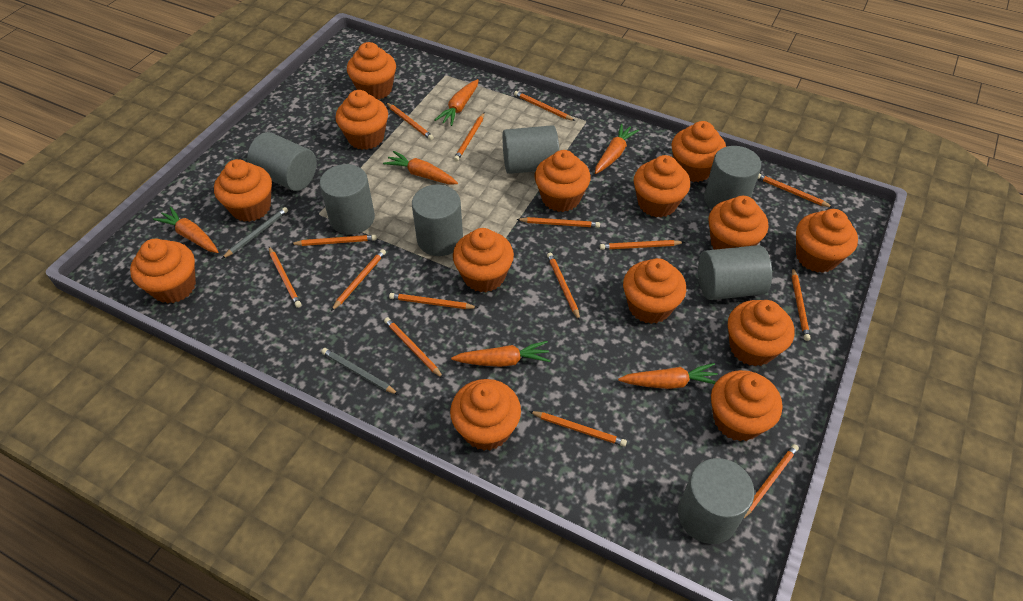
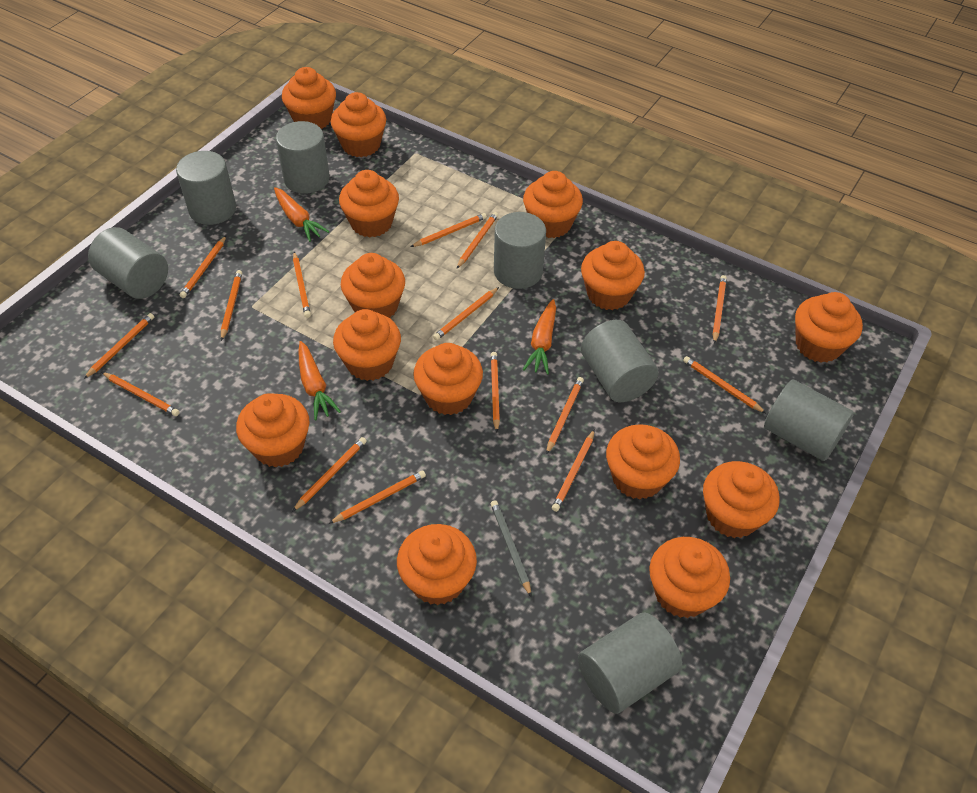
grey pencil: 2 -> 1
orange carrot: 6 -> 3

